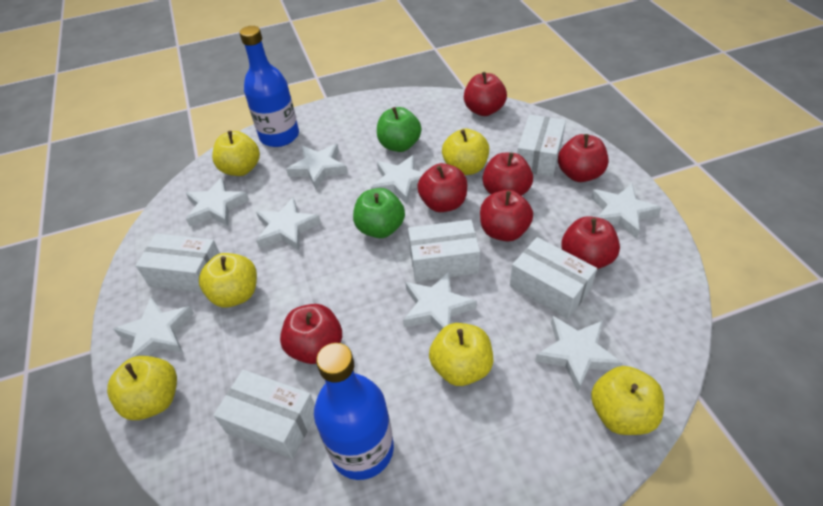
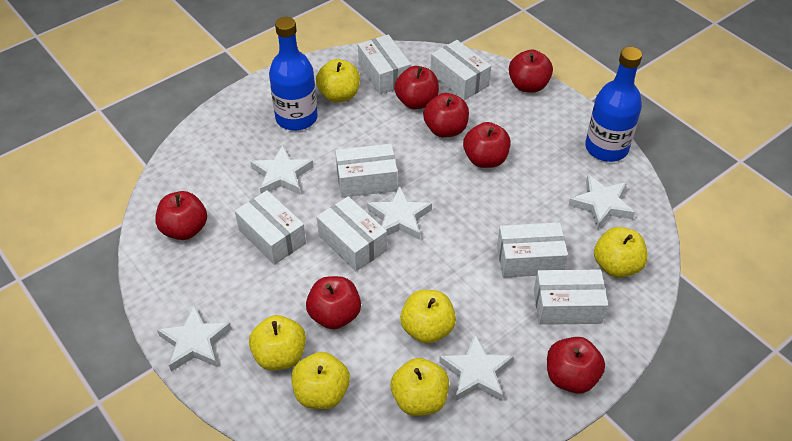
green apple: 2 -> 0
white box: 5 -> 7
white star: 8 -> 5

